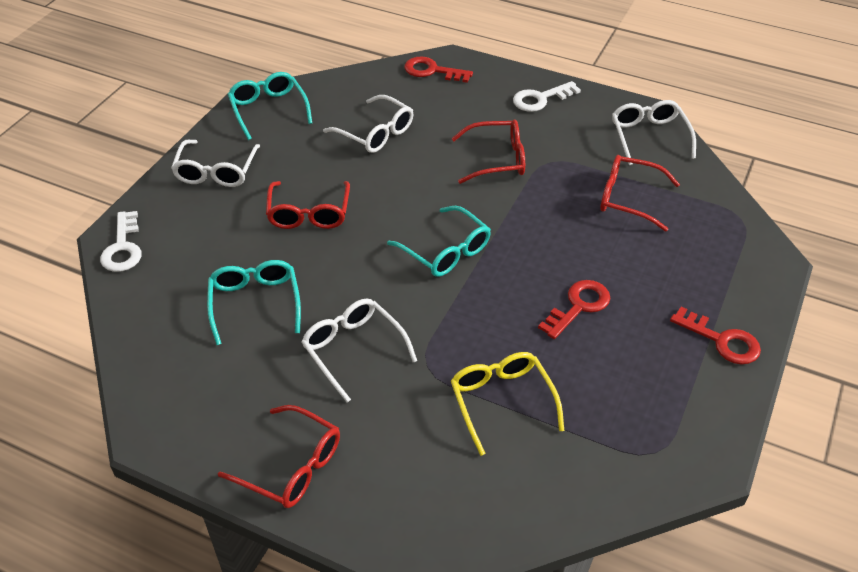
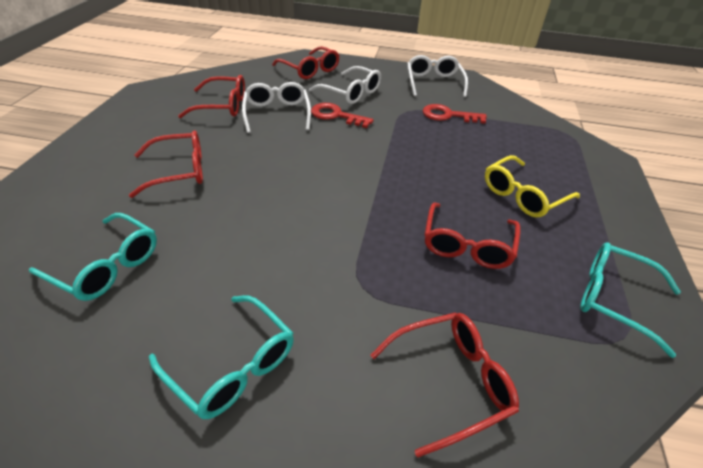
red glasses: 4 -> 5
red key: 3 -> 2
white glasses: 4 -> 3
white key: 2 -> 0

